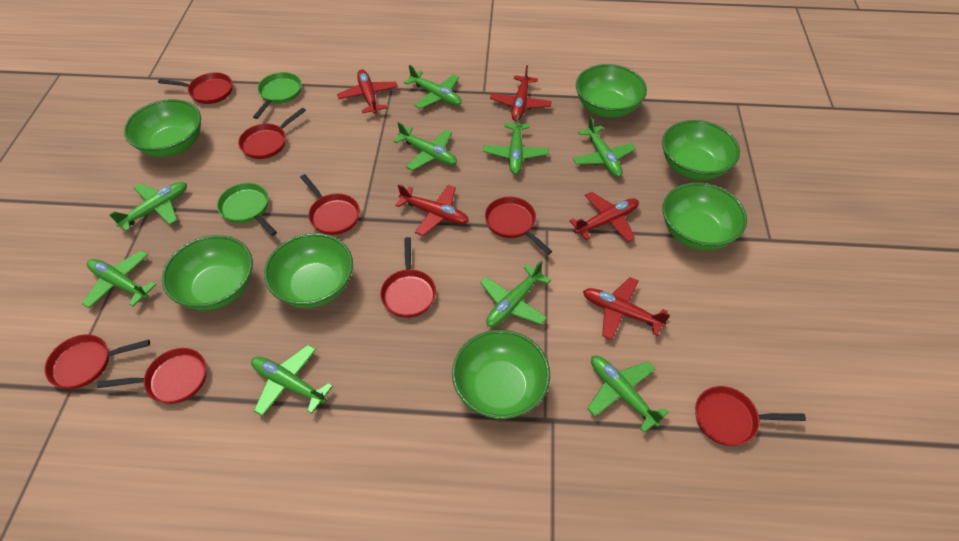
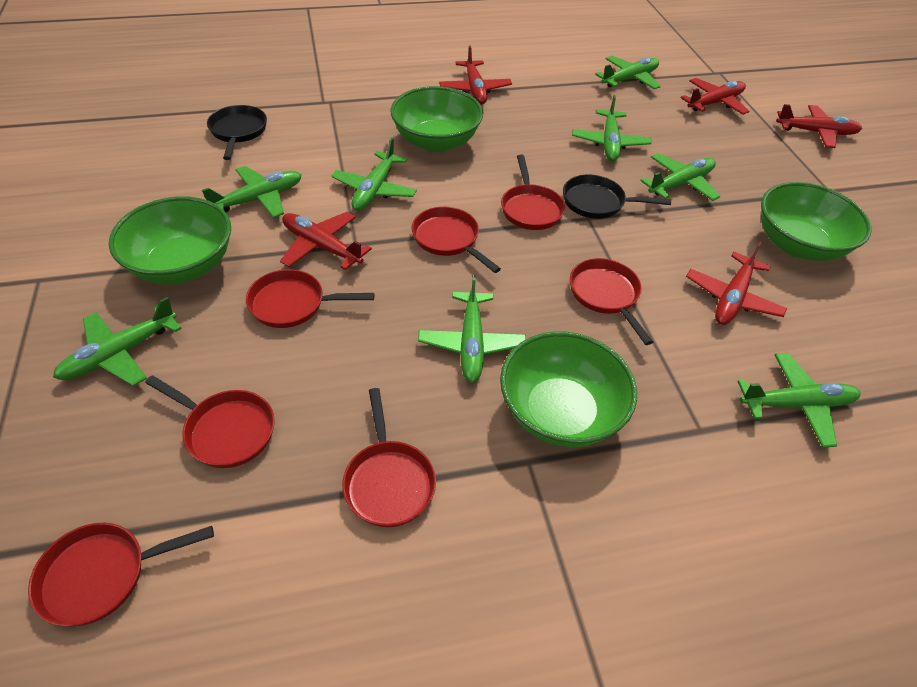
black pan: 0 -> 2
green bowl: 7 -> 4
green pan: 2 -> 0
green plane: 9 -> 8
red pan: 8 -> 7

